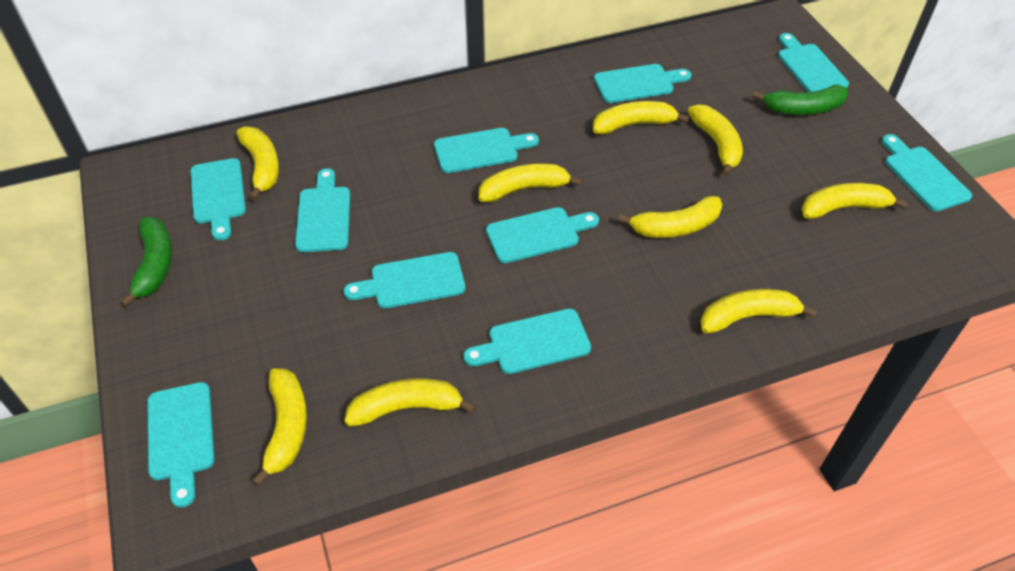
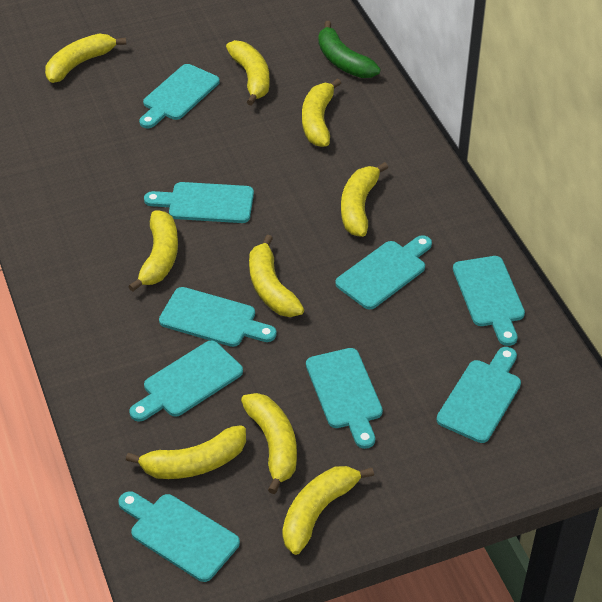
green banana: 2 -> 1
turquoise cutting board: 10 -> 9

